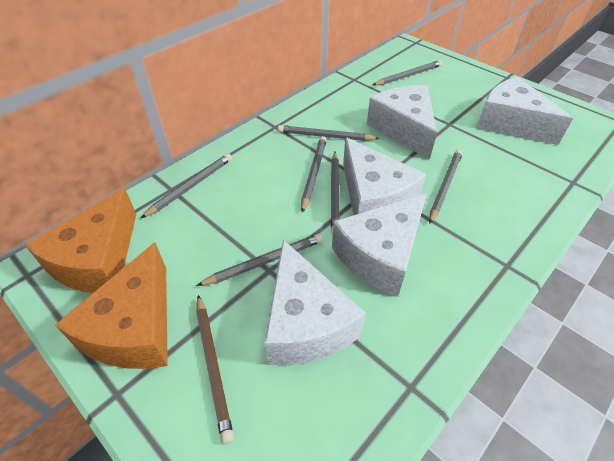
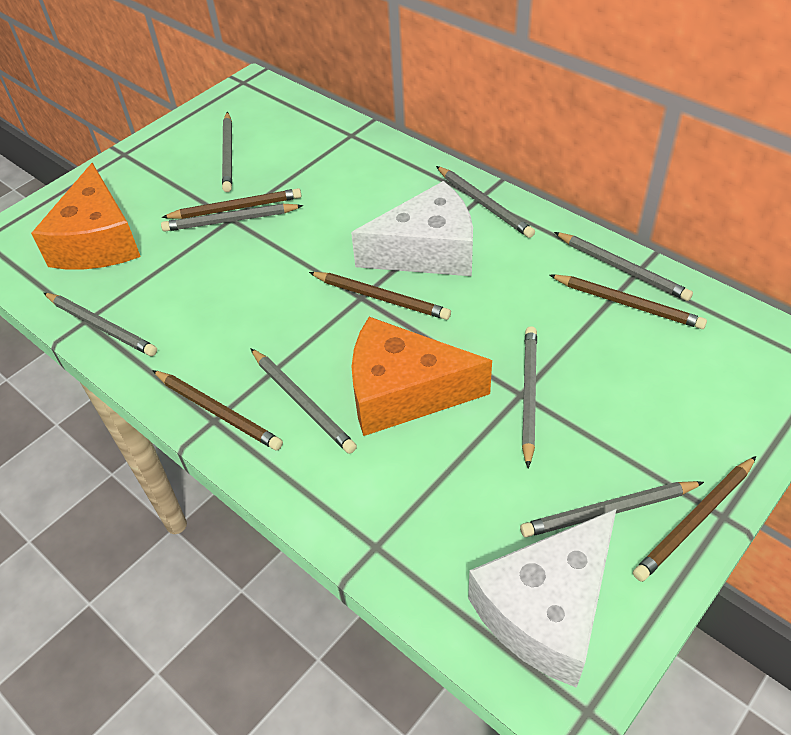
brown pencil: 1 -> 5
grey pencil: 7 -> 8
white cheese: 5 -> 2

